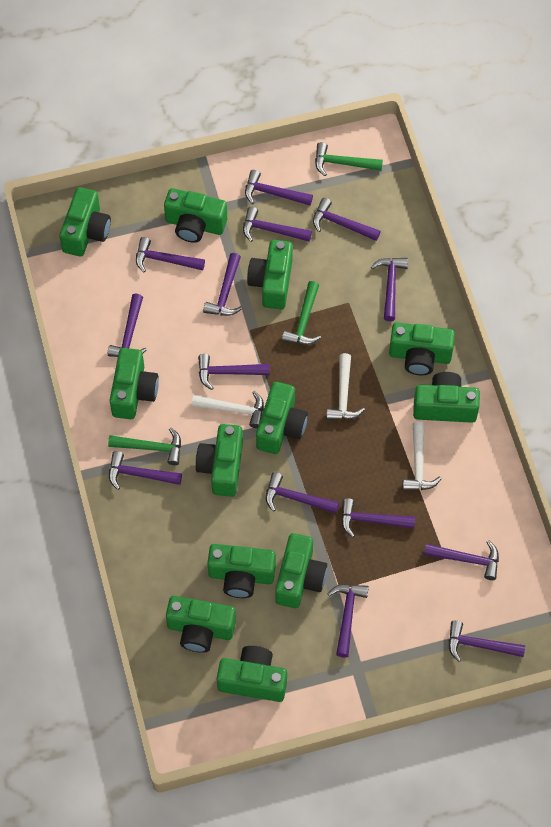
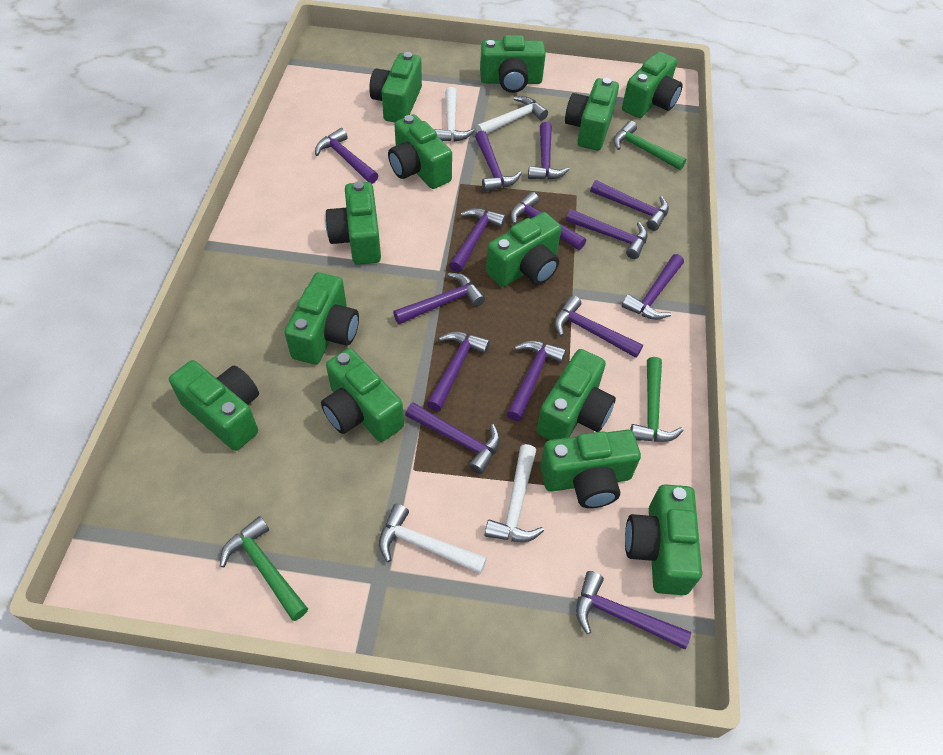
green camera: 12 -> 13
white hammer: 3 -> 4

